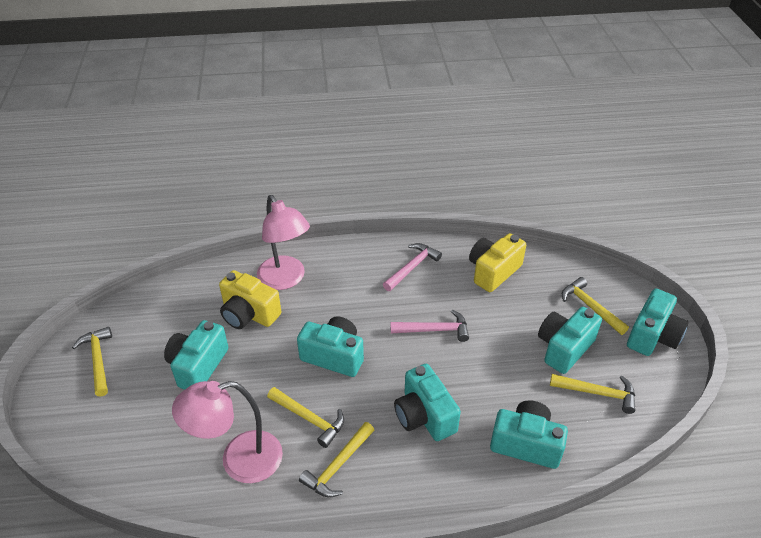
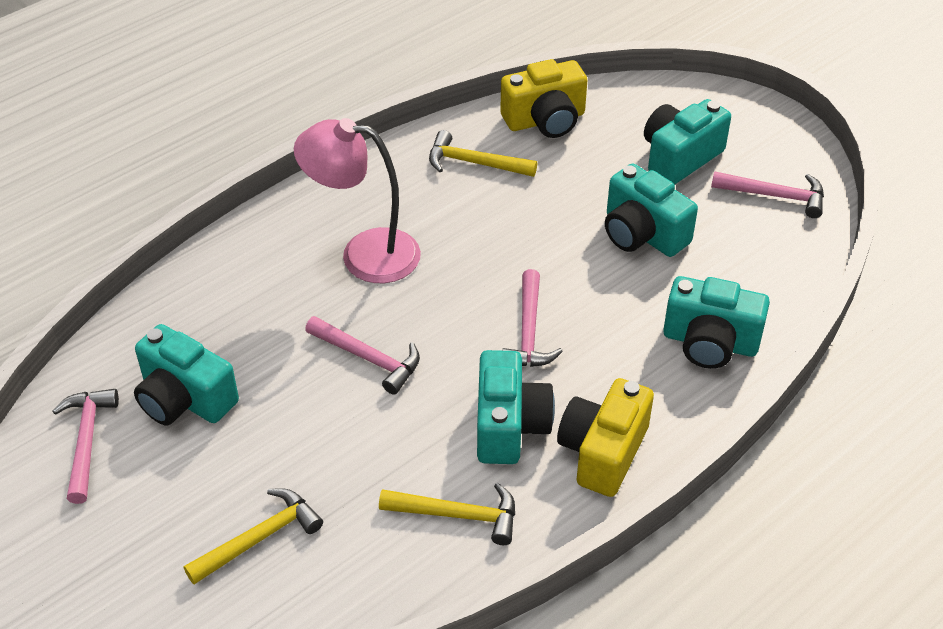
pink hammer: 2 -> 4
pink lamp: 2 -> 1
turquoise camera: 6 -> 5
yellow hammer: 5 -> 3

